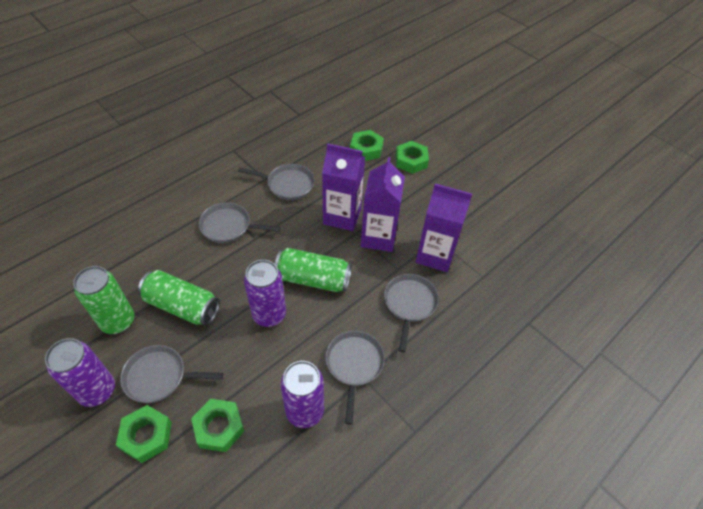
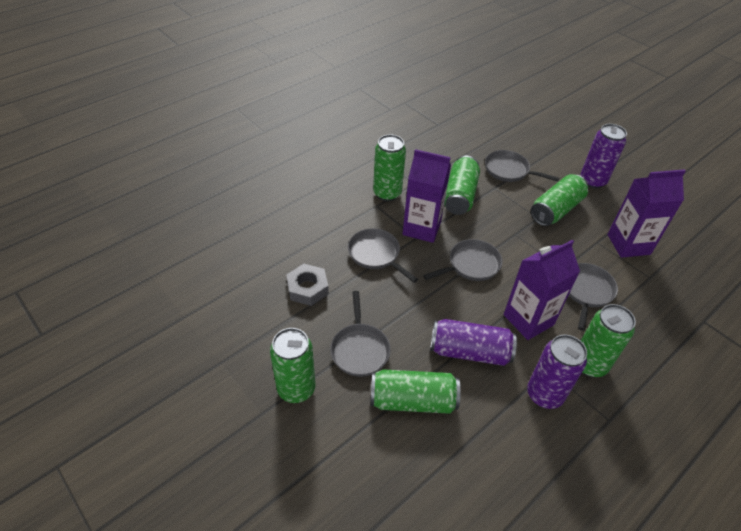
green can: 3 -> 6
green nut: 4 -> 0
grey nut: 0 -> 1

